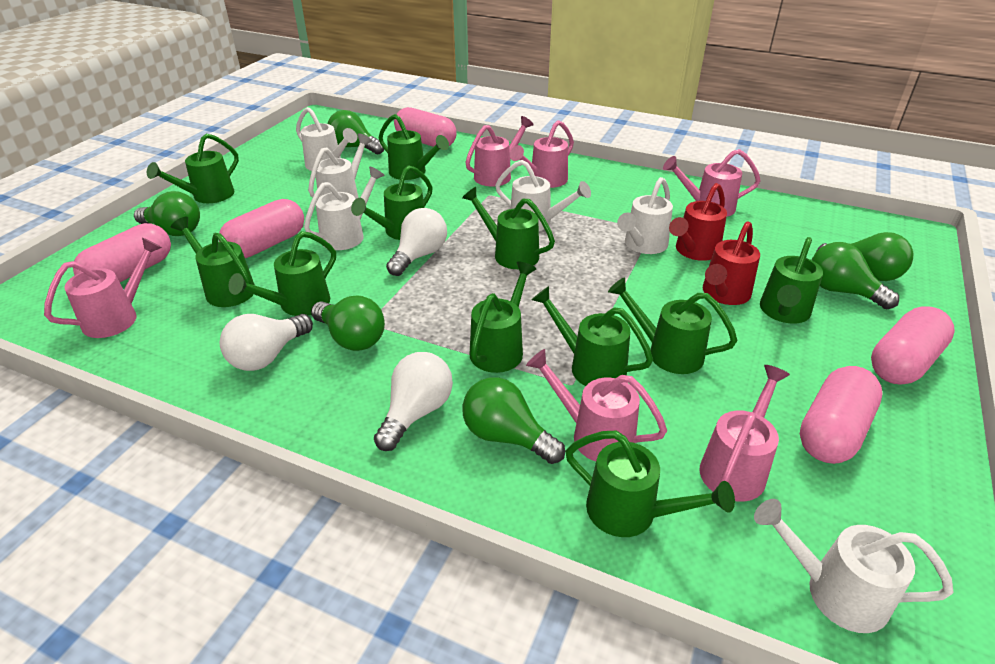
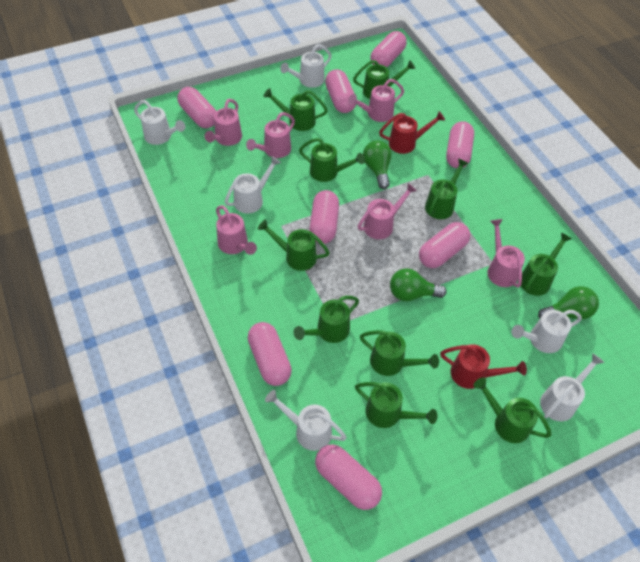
green light bulb: 6 -> 3
green watering can: 11 -> 10
pink capsule: 5 -> 8
white light bulb: 3 -> 0

